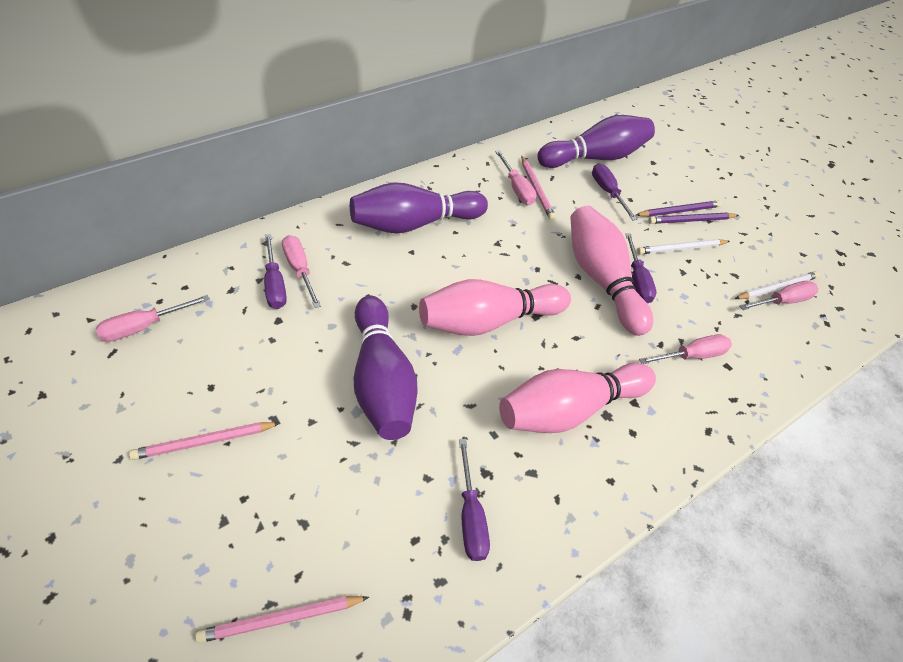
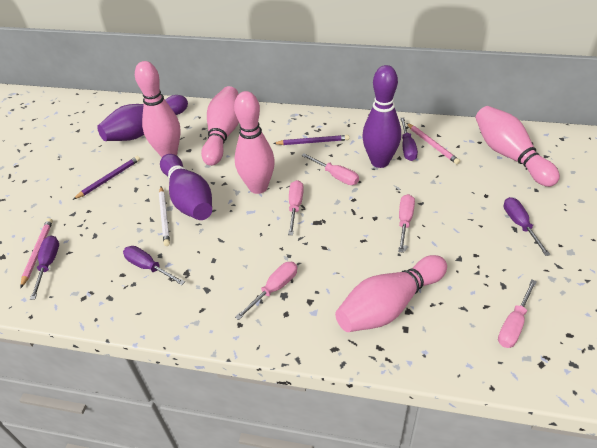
pink bowling pin: 3 -> 5
pink pencil: 3 -> 2
white pencil: 2 -> 1

